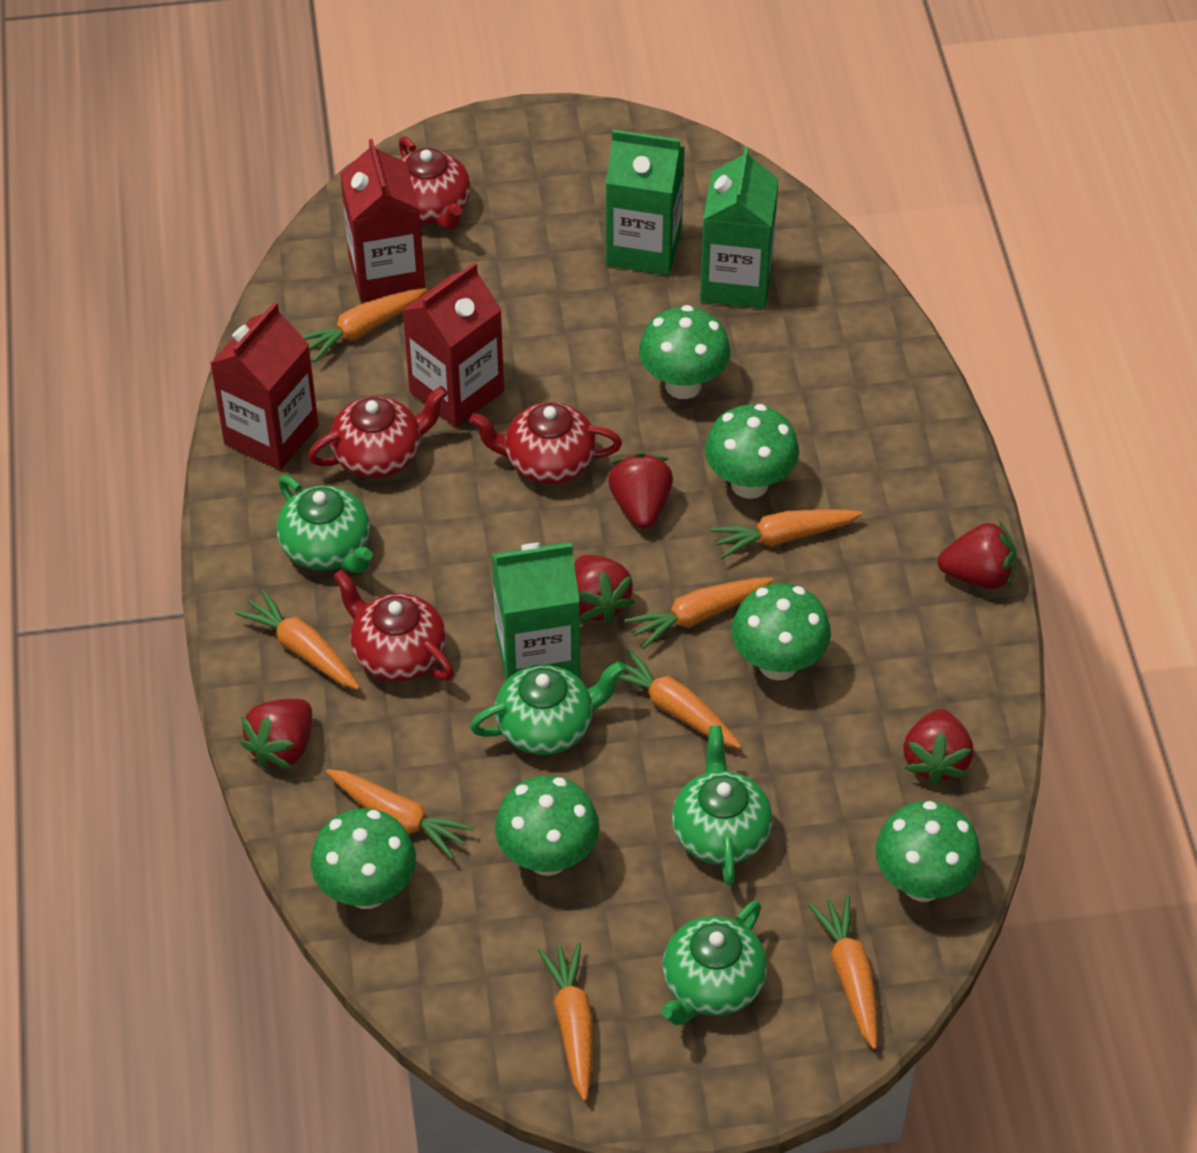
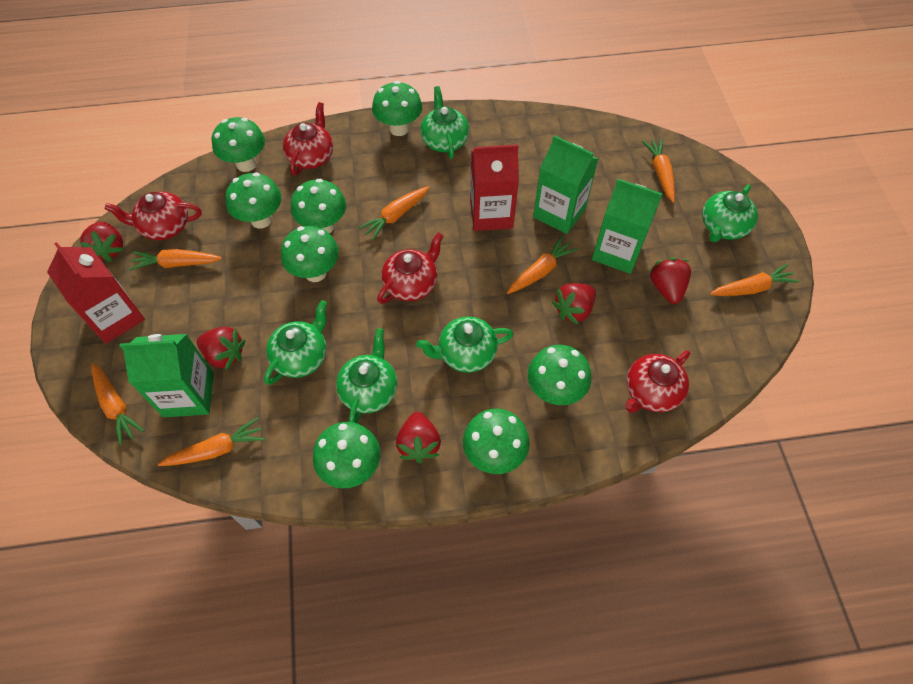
green mushroom: 6 -> 8
green teapot: 4 -> 5
orange carrot: 8 -> 7
red carton: 3 -> 2

